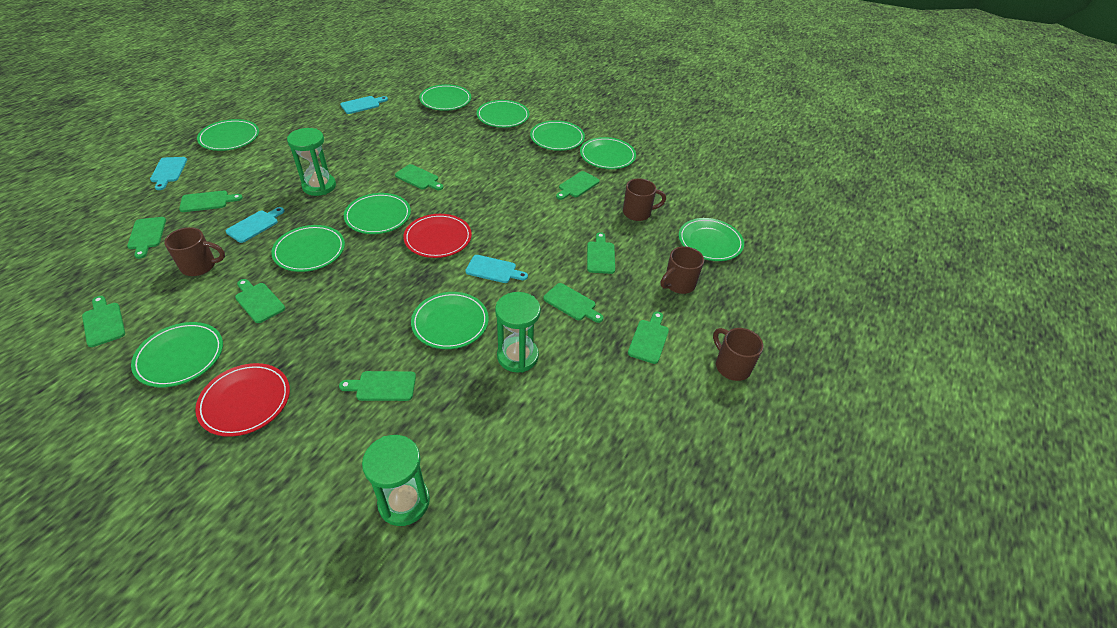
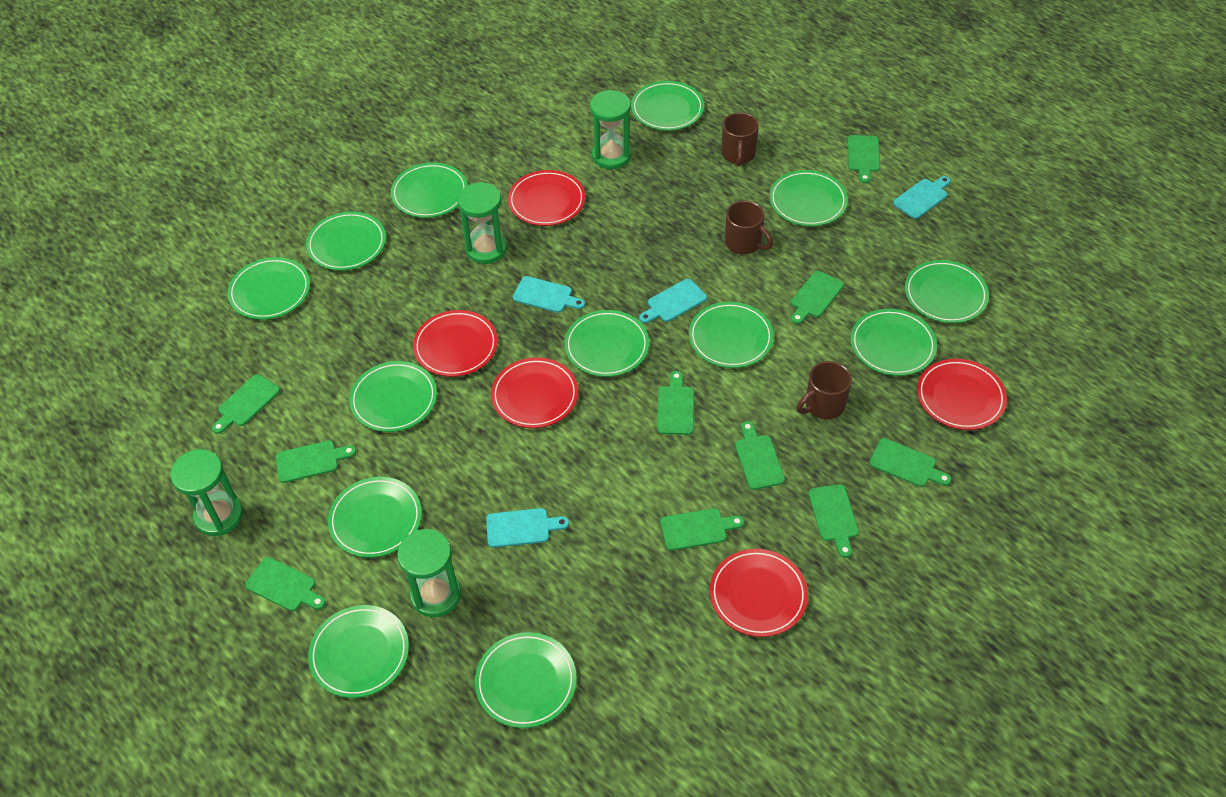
brown mug: 4 -> 3
green hourglass: 3 -> 4
green plate: 10 -> 13
red plate: 2 -> 5

